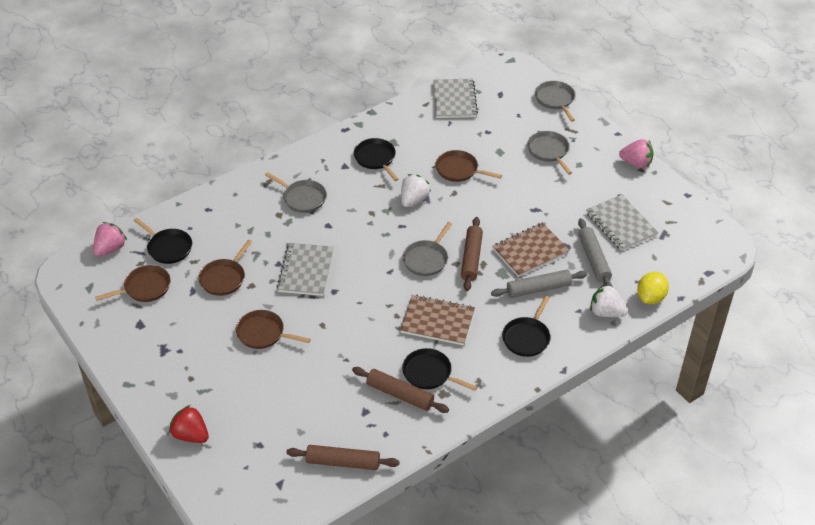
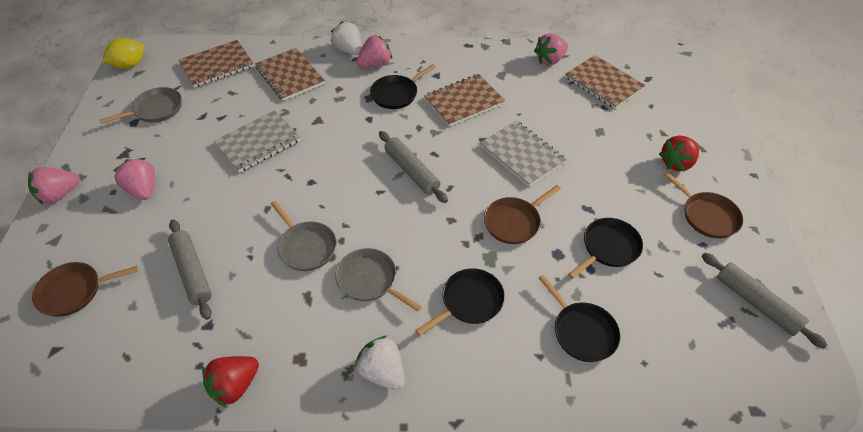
brown notebook: 2 -> 4
brown pan: 4 -> 3
brown rolling pin: 3 -> 0
grey notebook: 3 -> 2
grey pan: 4 -> 3
grey rolling pin: 2 -> 3
pink strawberry: 2 -> 4
red strawberry: 1 -> 2

